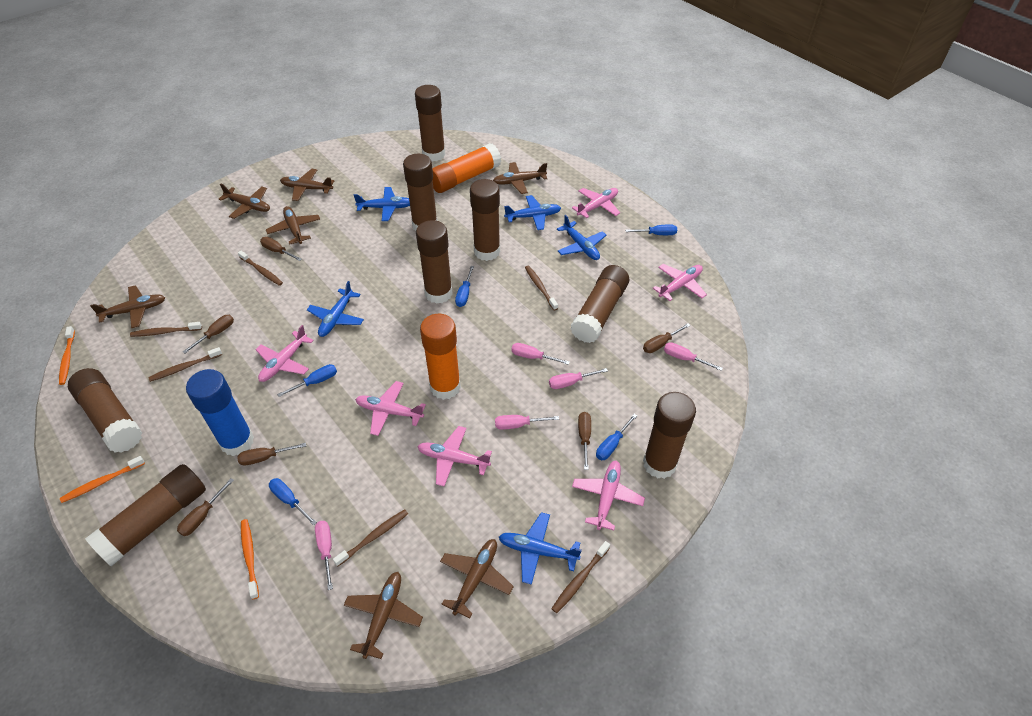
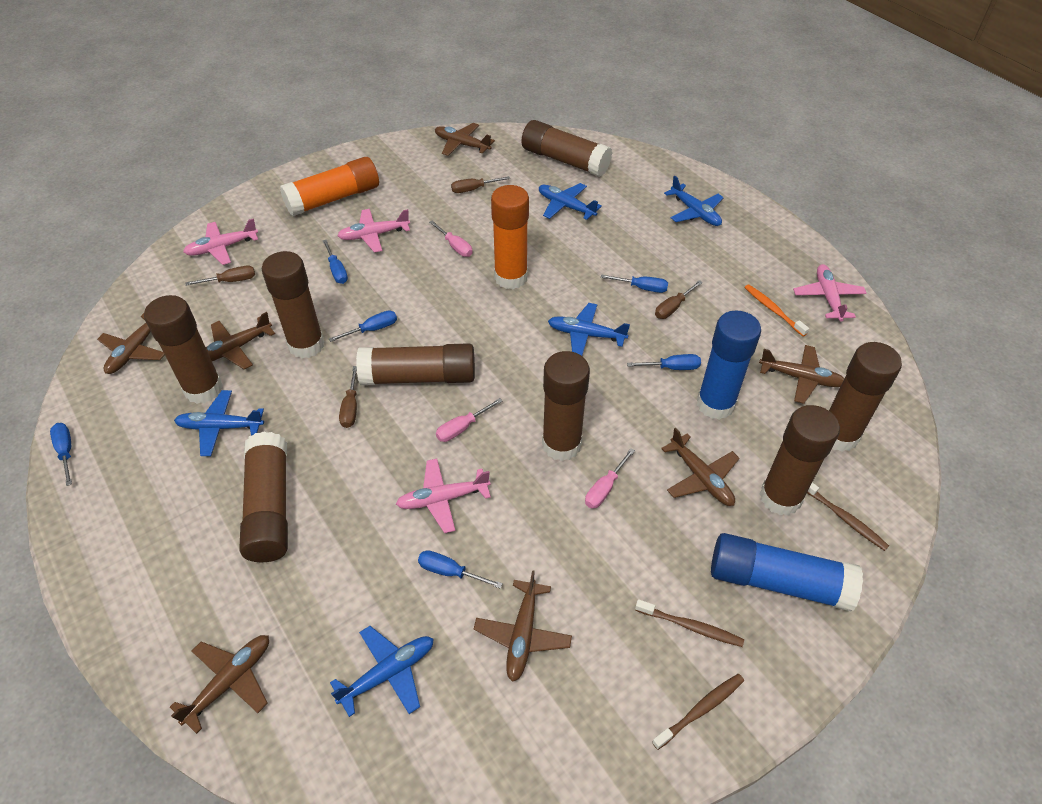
blue glue stick: 1 -> 2
blue screwdriver: 5 -> 6
brown screwdriver: 6 -> 4
brown toothbrush: 6 -> 3
orange toothbrush: 3 -> 1
pink plane: 6 -> 4
pink screwdriver: 5 -> 3

